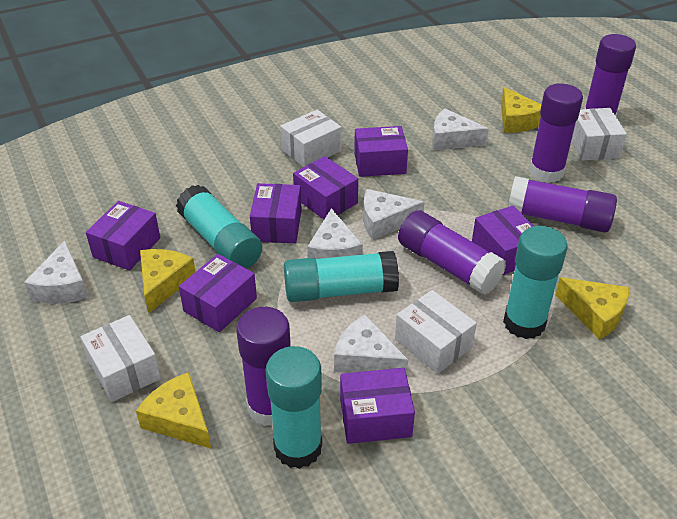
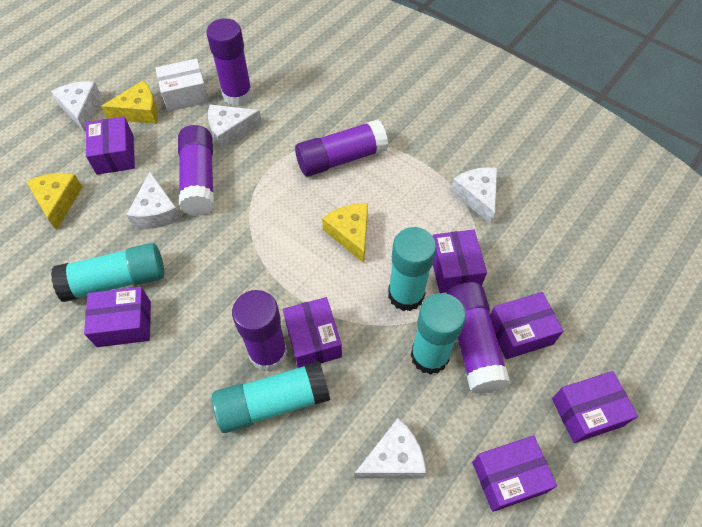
white box: 4 -> 1
yellow cheese: 4 -> 3

